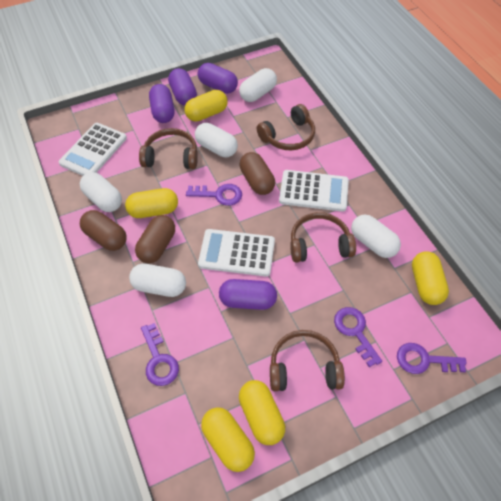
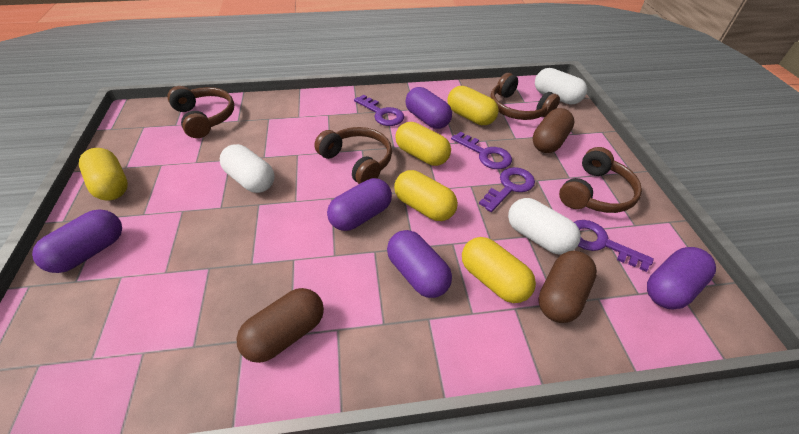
purple capsule: 4 -> 5
white calculator: 3 -> 0
white capsule: 5 -> 3

